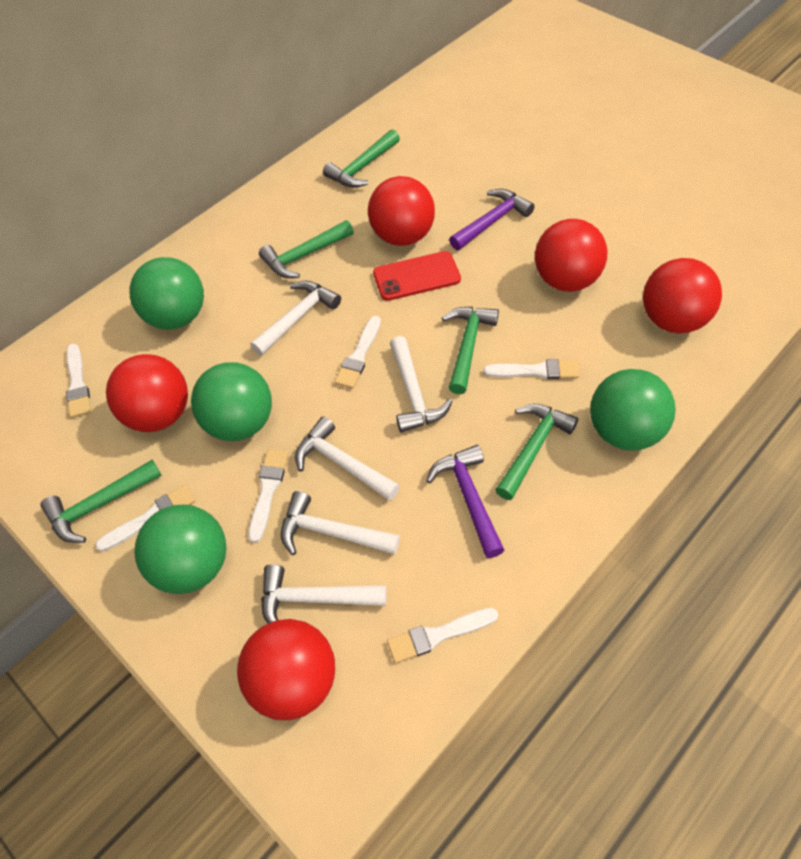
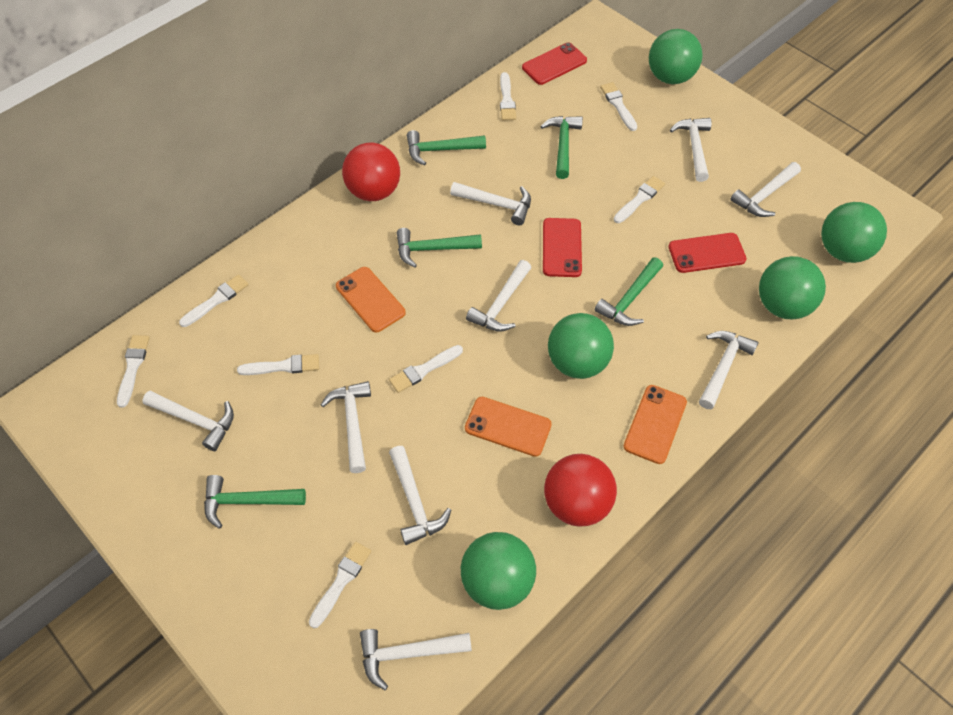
green ball: 4 -> 5
orange phone: 0 -> 3
purple hammer: 2 -> 0
red ball: 5 -> 2
red phone: 1 -> 3
white brush: 6 -> 8
white hammer: 5 -> 9

